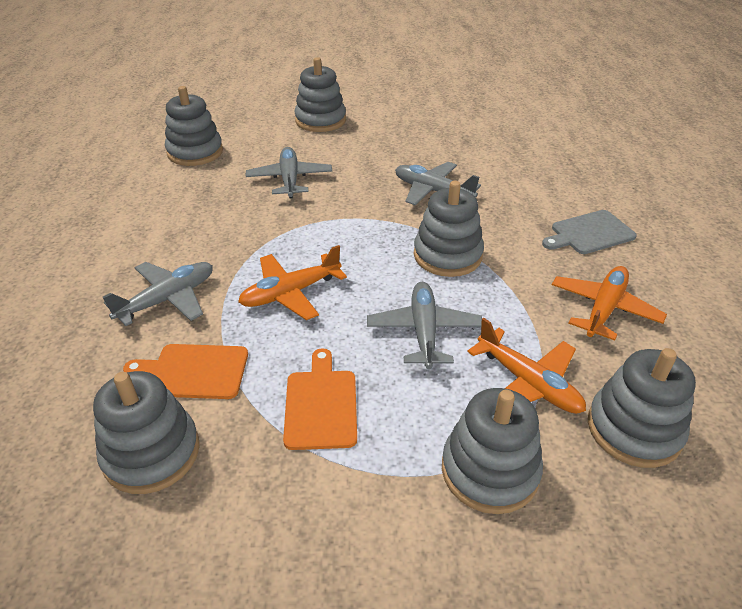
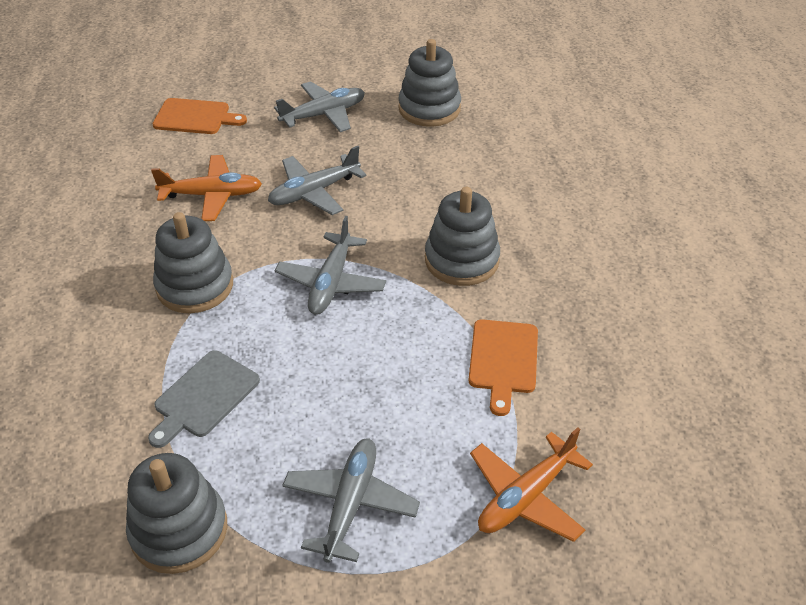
grey stacking toy: 6 -> 4
orange plane: 3 -> 2

